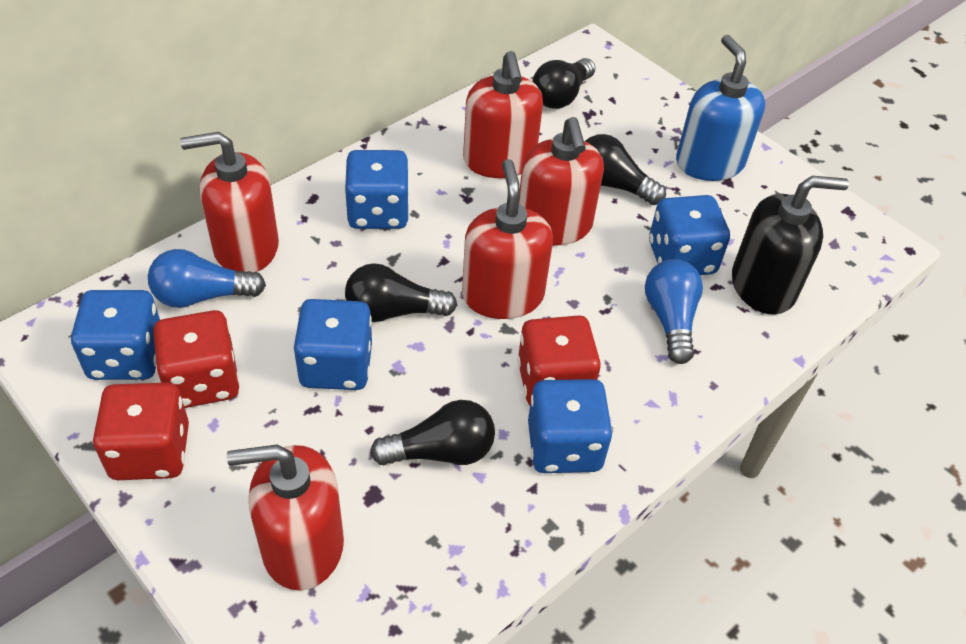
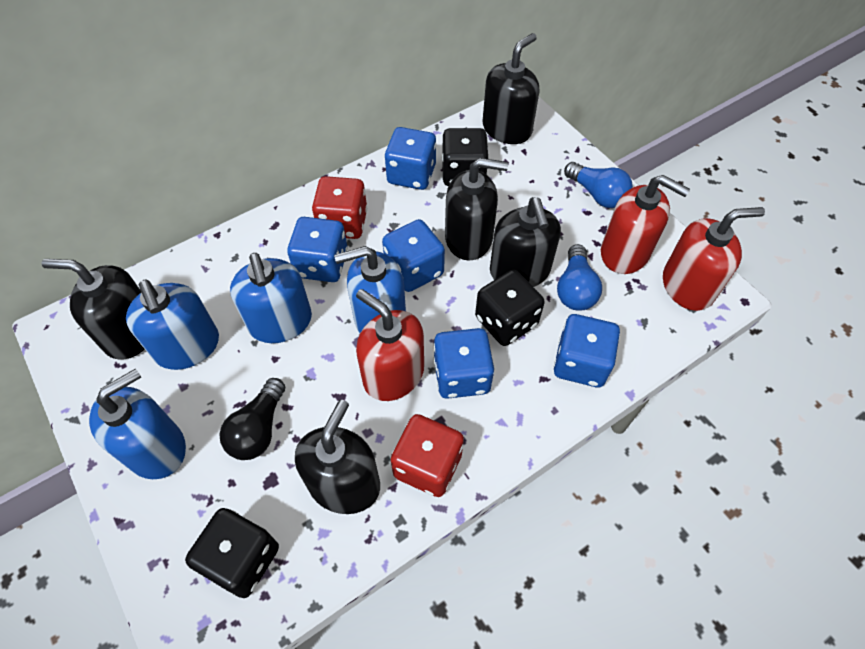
black dice: 0 -> 3
black light bulb: 4 -> 1
black soap dispenser: 1 -> 5
blue soap dispenser: 1 -> 4
red dice: 3 -> 2
red soap dispenser: 5 -> 3

